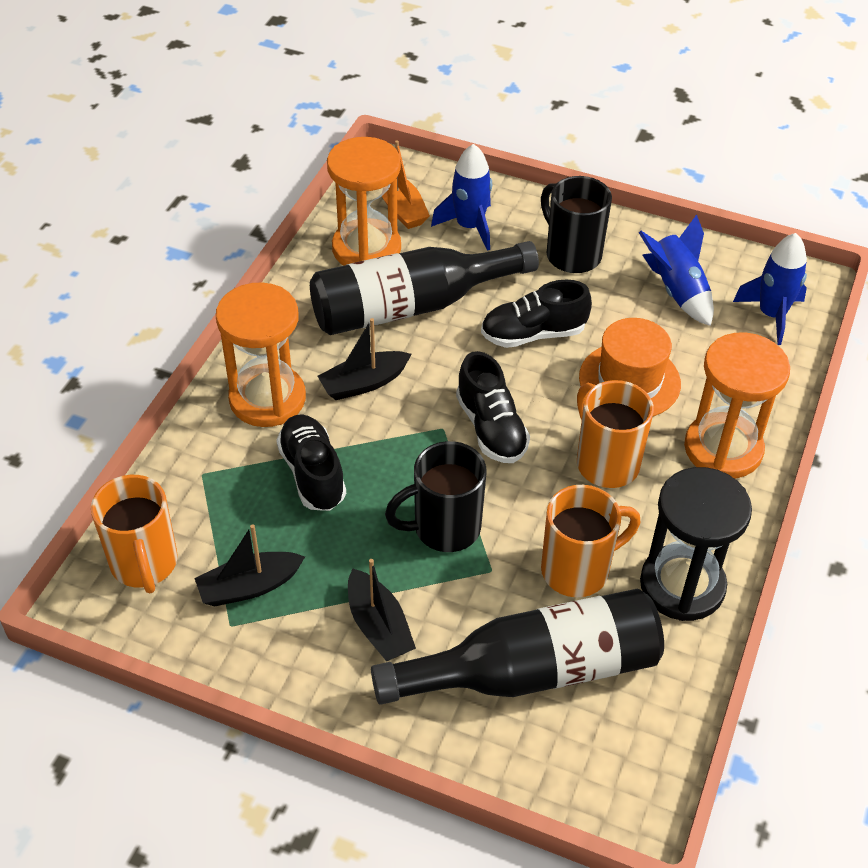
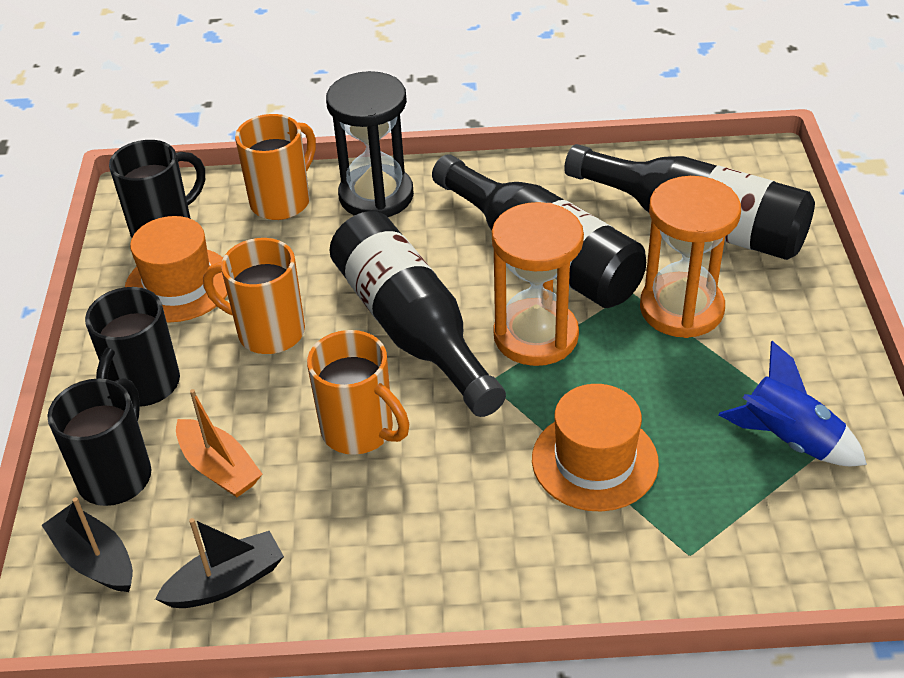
black boat: 3 -> 2
black bottle: 2 -> 3
black mug: 2 -> 3
black shoe: 3 -> 0
blue rocket: 3 -> 1
orange hat: 1 -> 2
orange hourglass: 3 -> 2

